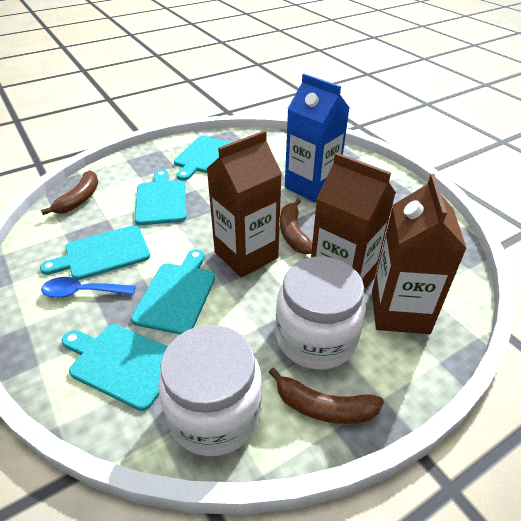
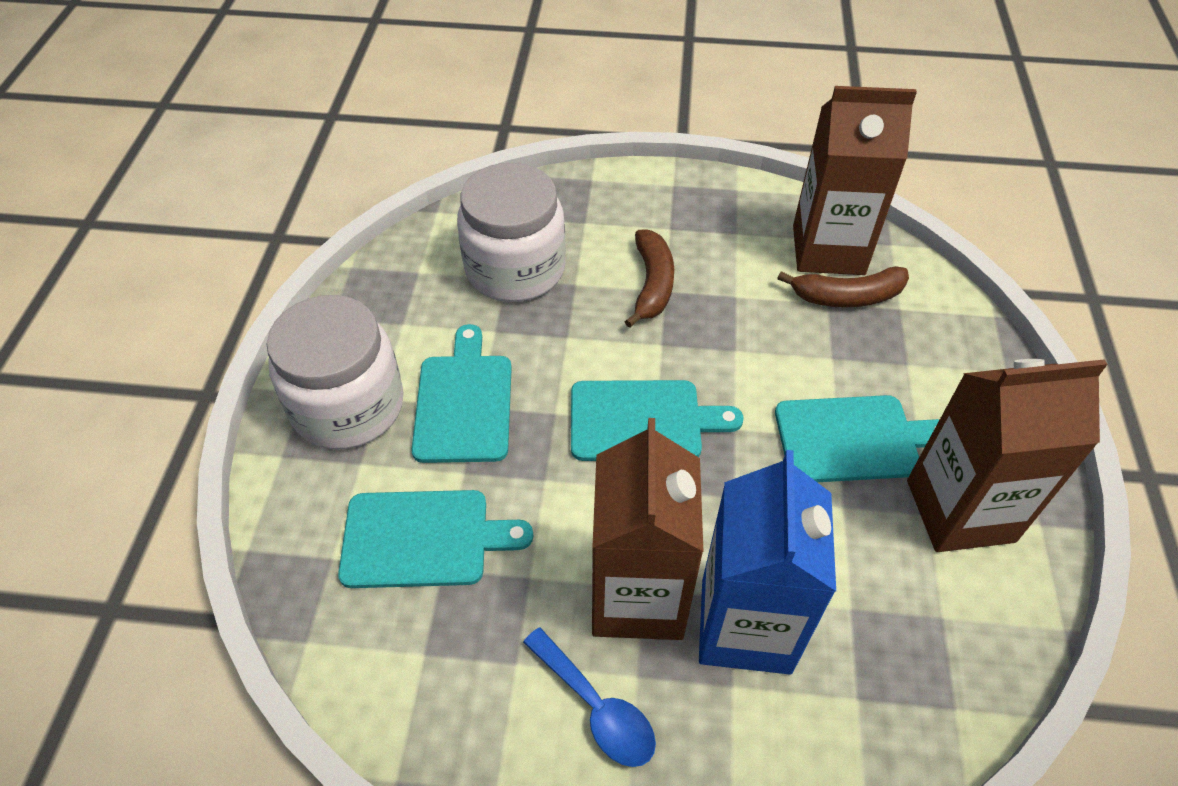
brown banana: 3 -> 2
turquoise cutting board: 5 -> 4

